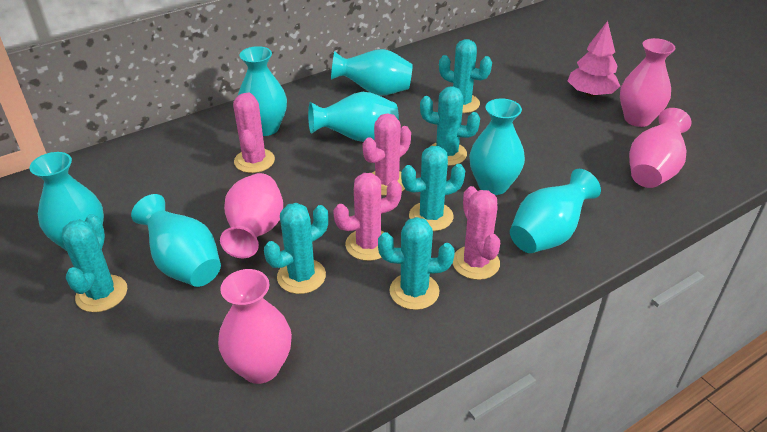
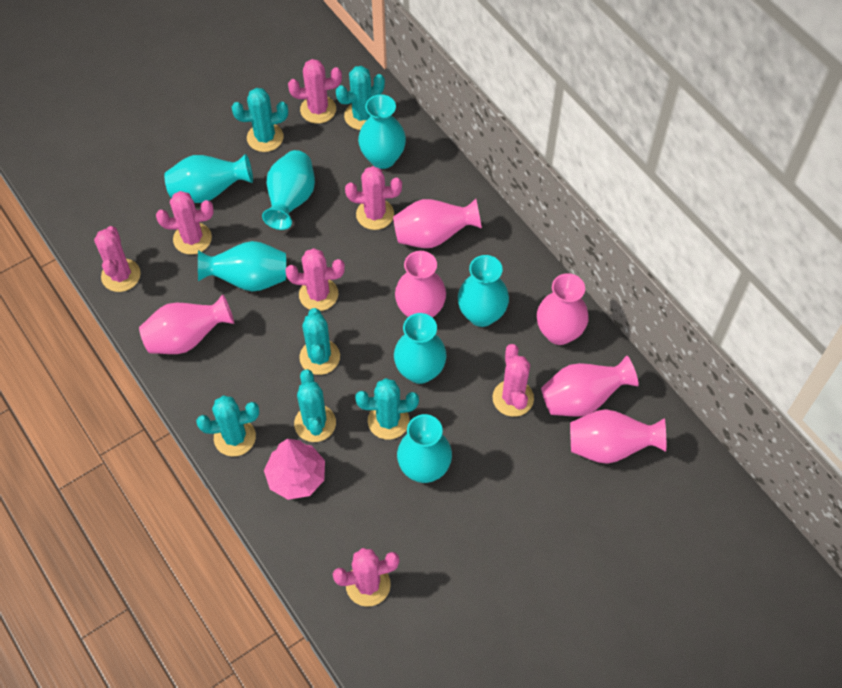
pink cactus: 4 -> 7
pink vase: 4 -> 6

